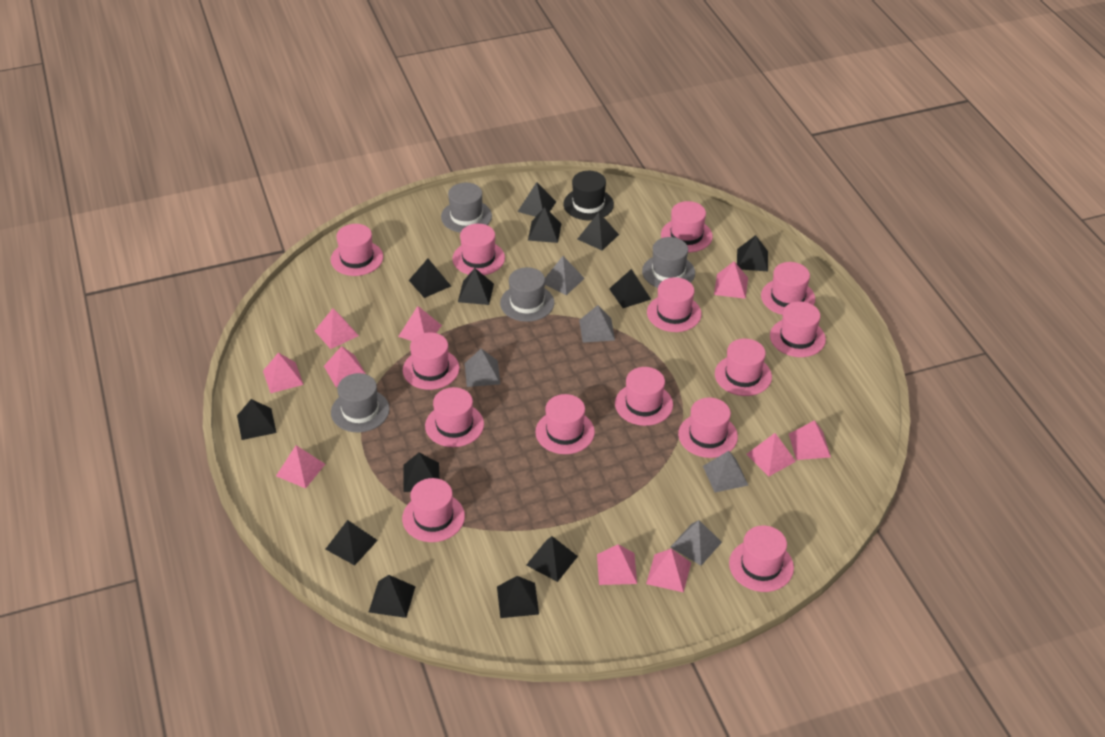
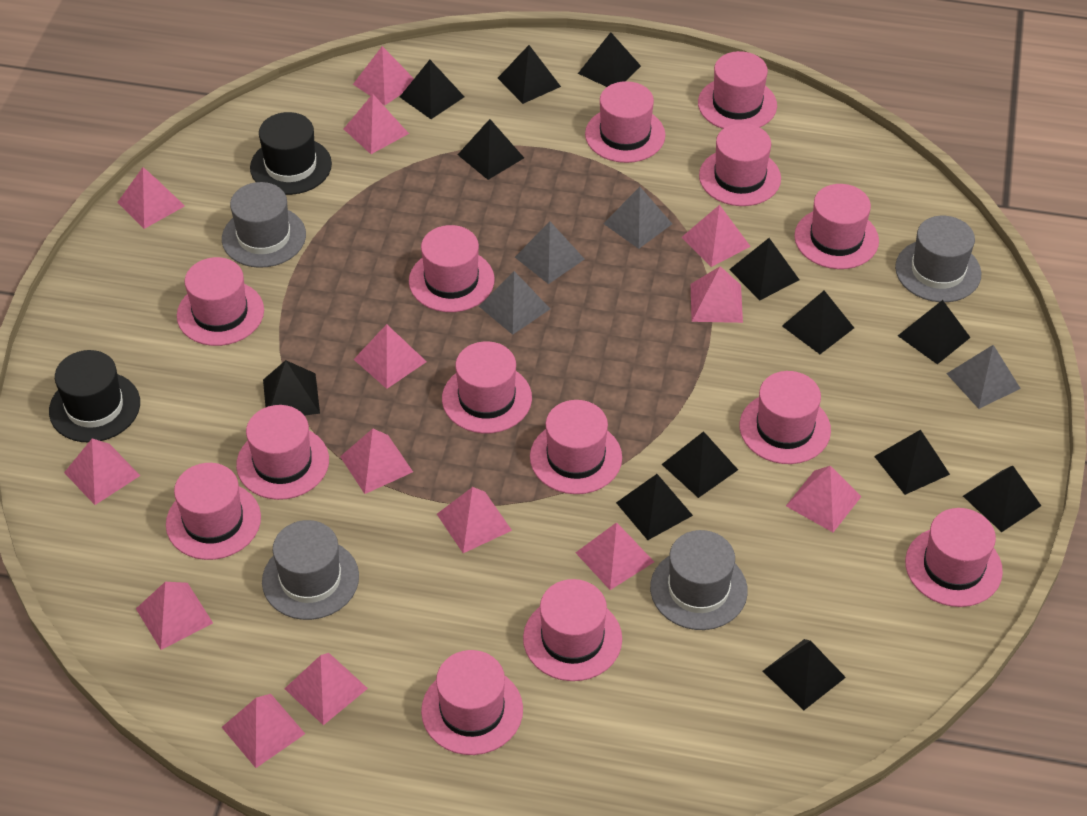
black hat: 1 -> 2
grey pyramid: 5 -> 4
pink pyramid: 10 -> 14

